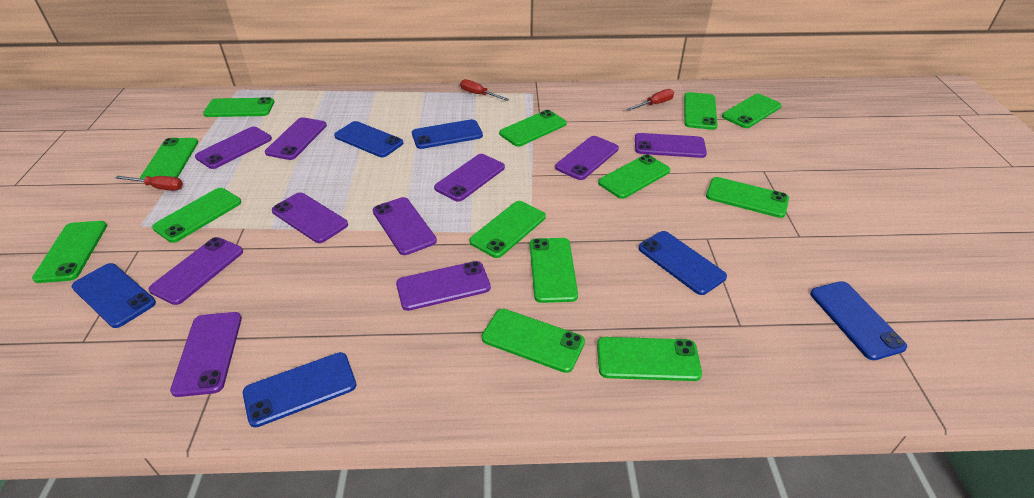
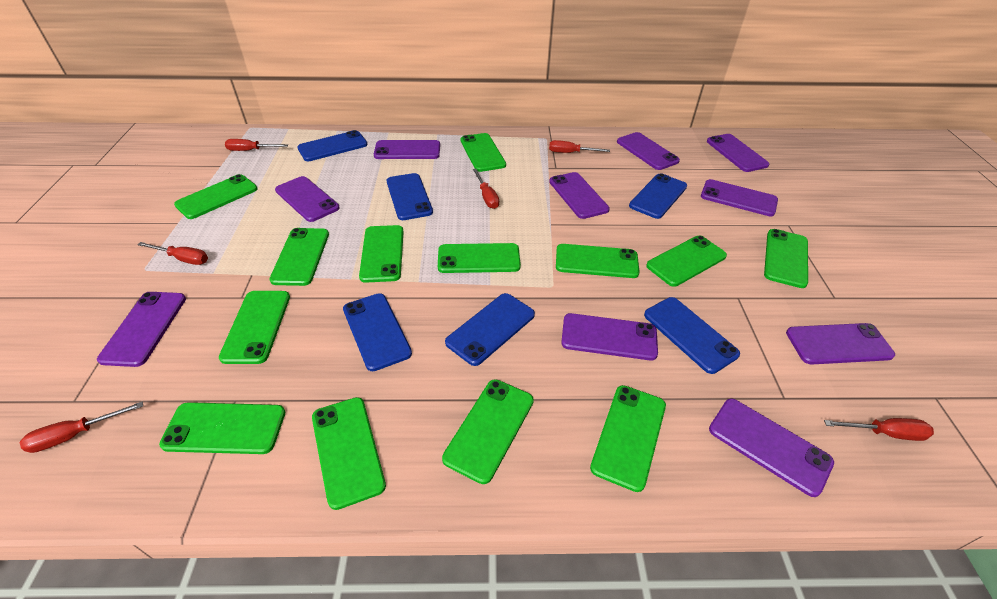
red screwdriver: 3 -> 6

